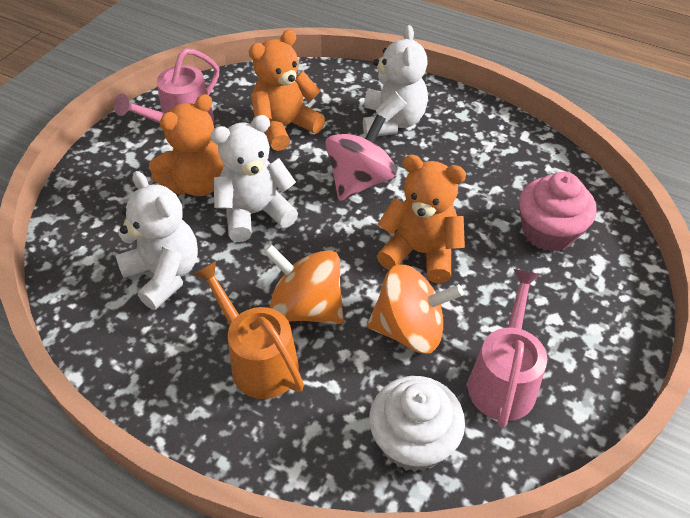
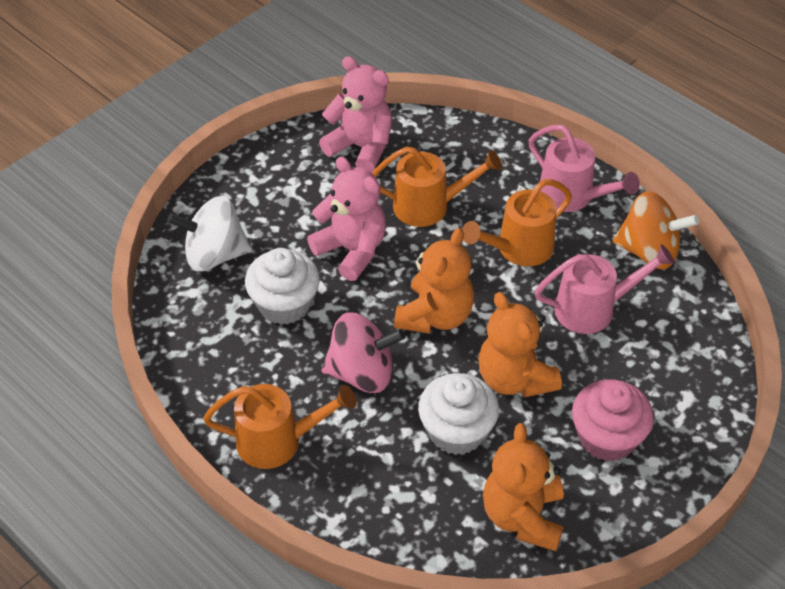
orange spinning top: 2 -> 1
orange watering can: 1 -> 3
pink teddy bear: 0 -> 2
white cupcake: 1 -> 2
white spinning top: 0 -> 1
white teddy bear: 3 -> 0

